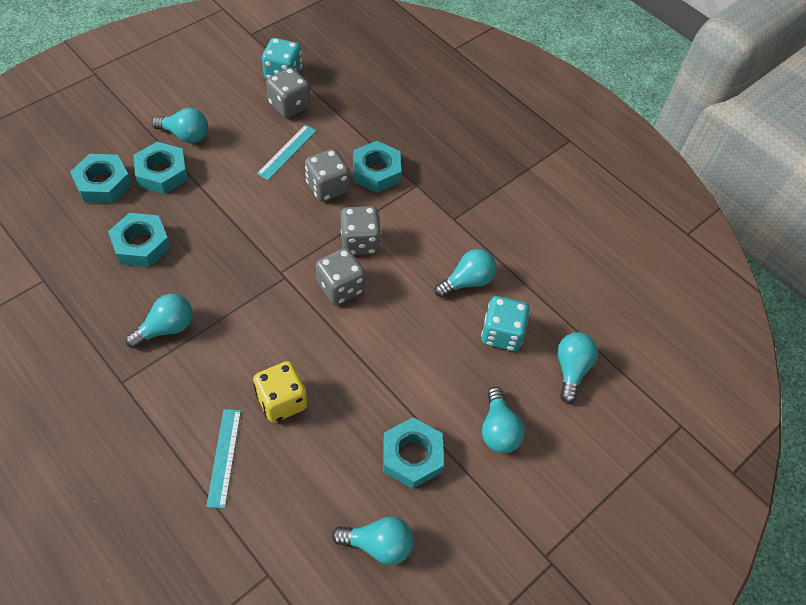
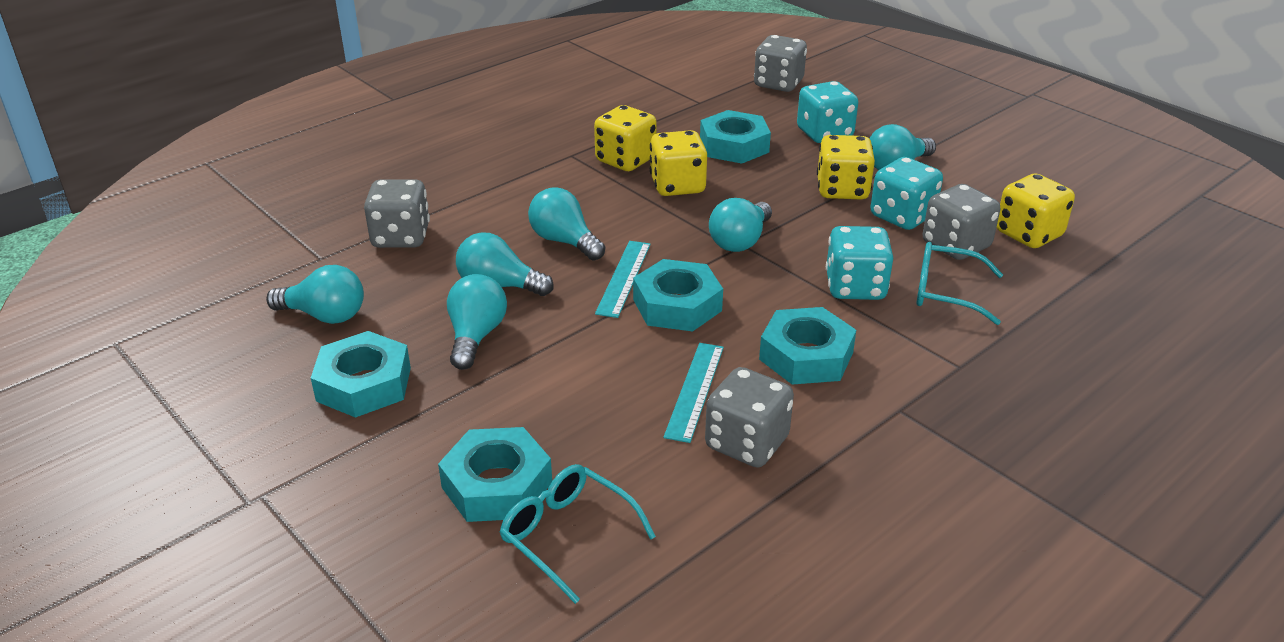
turquoise dice: 2 -> 3
turquoise glasses: 0 -> 2
yellow dice: 1 -> 4

